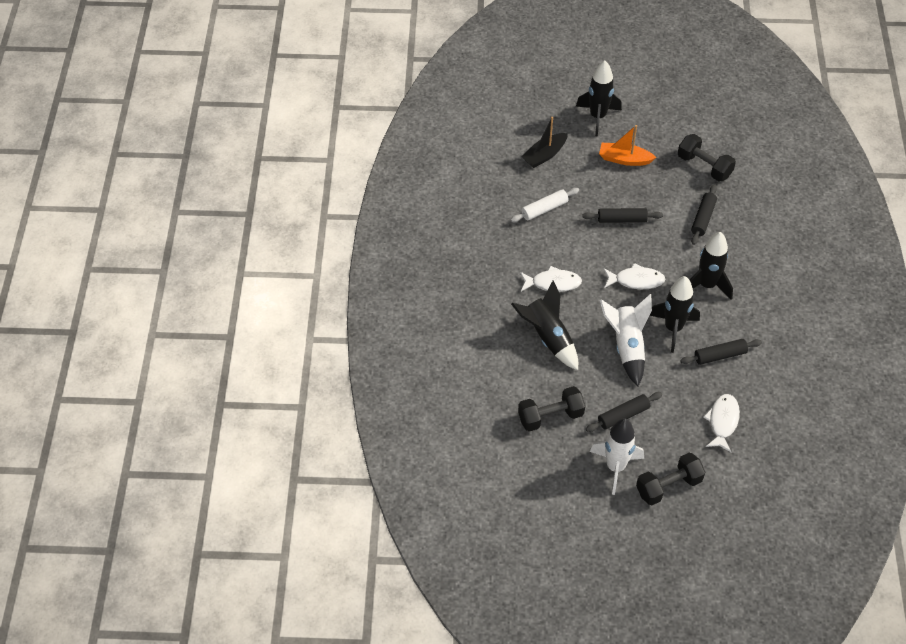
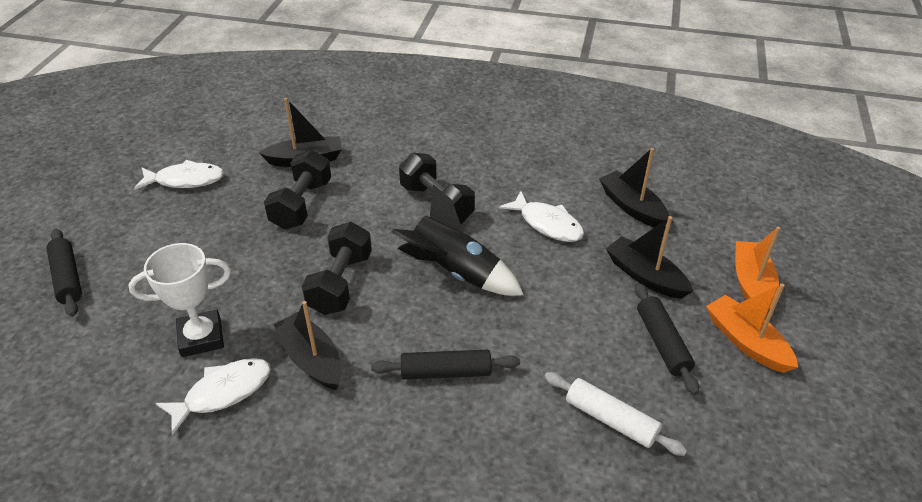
black boat: 1 -> 4
black rocket: 4 -> 1
black rolling pin: 4 -> 3
orange boat: 1 -> 2
white rocket: 2 -> 0
white trophy: 0 -> 1

